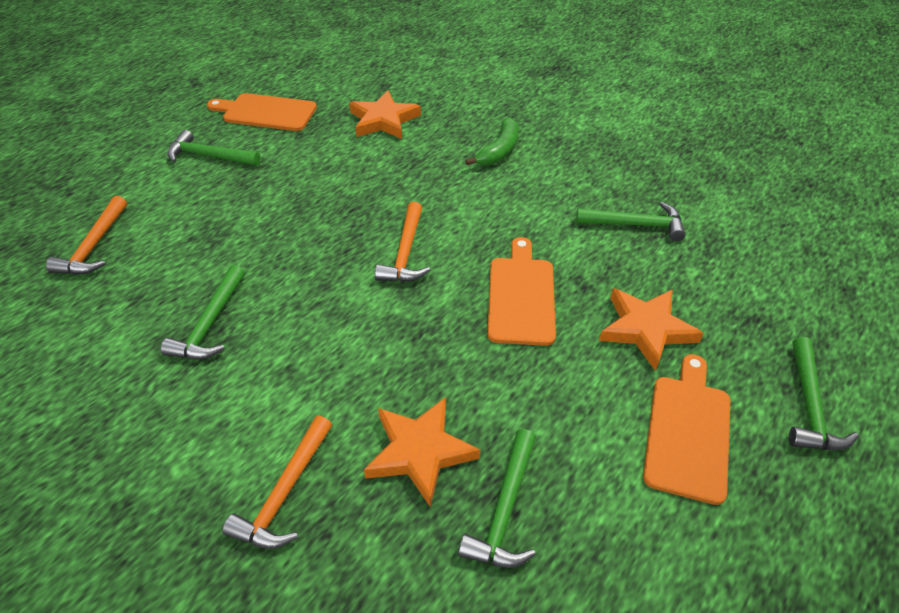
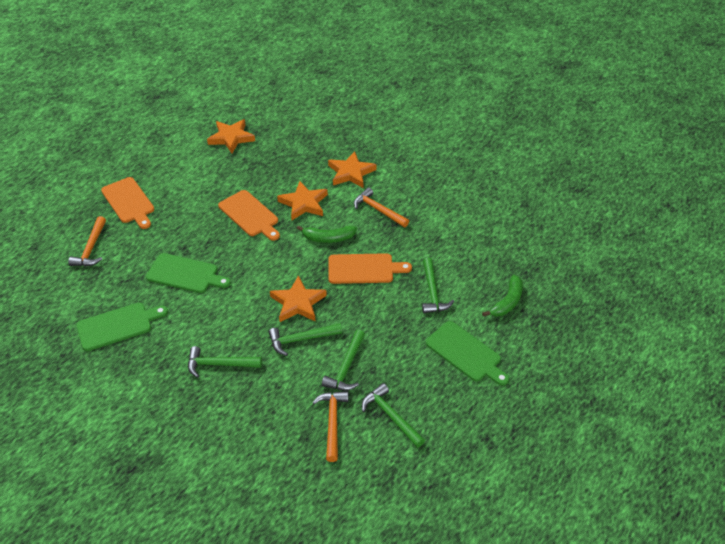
green banana: 1 -> 2
green cutting board: 0 -> 3
orange star: 3 -> 4

